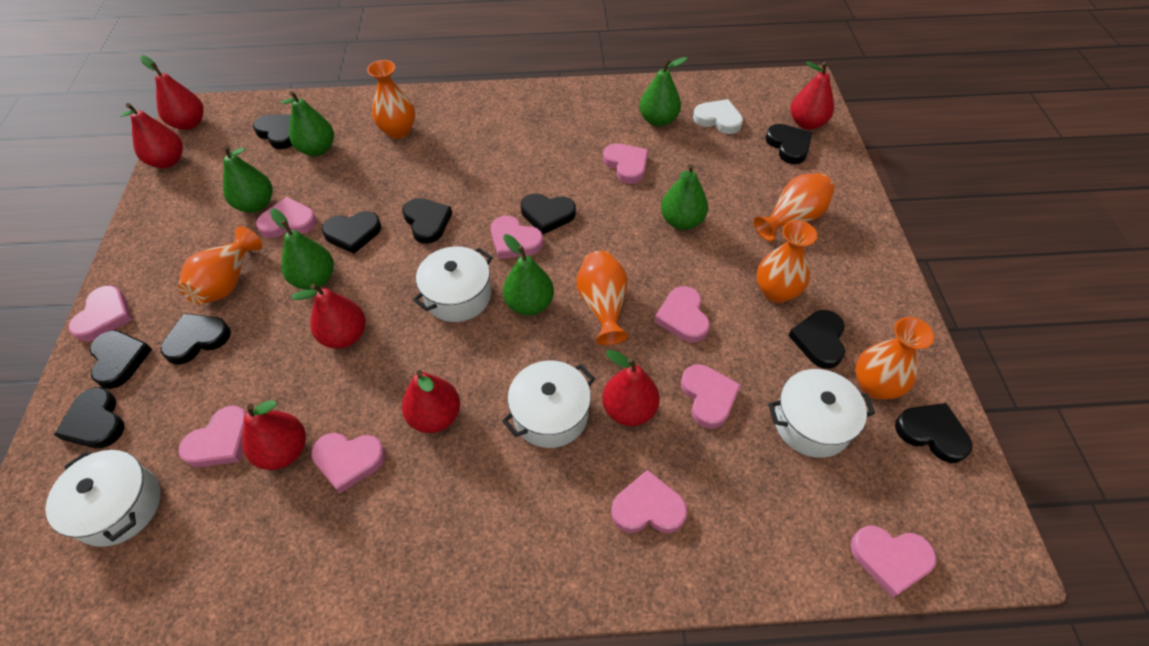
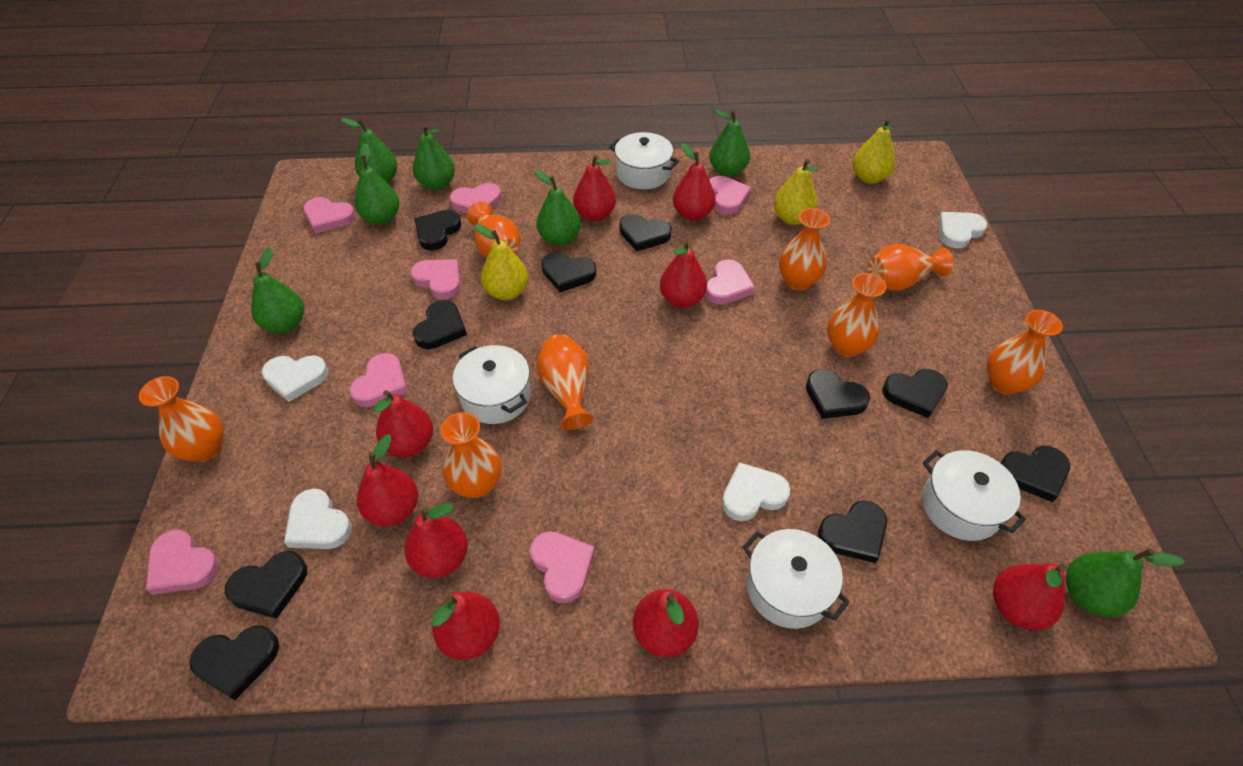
green pear: 6 -> 7
orange vase: 6 -> 8
pink heart: 10 -> 8
red pear: 7 -> 9
white heart: 1 -> 4
yellow pear: 0 -> 3

